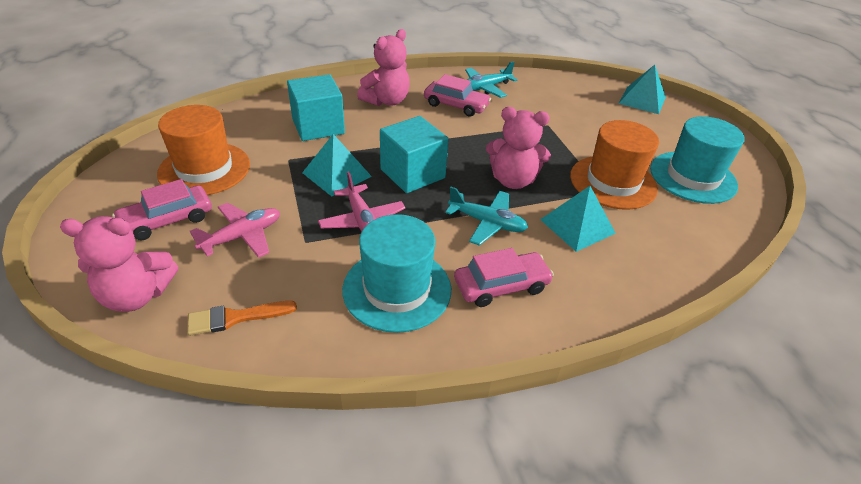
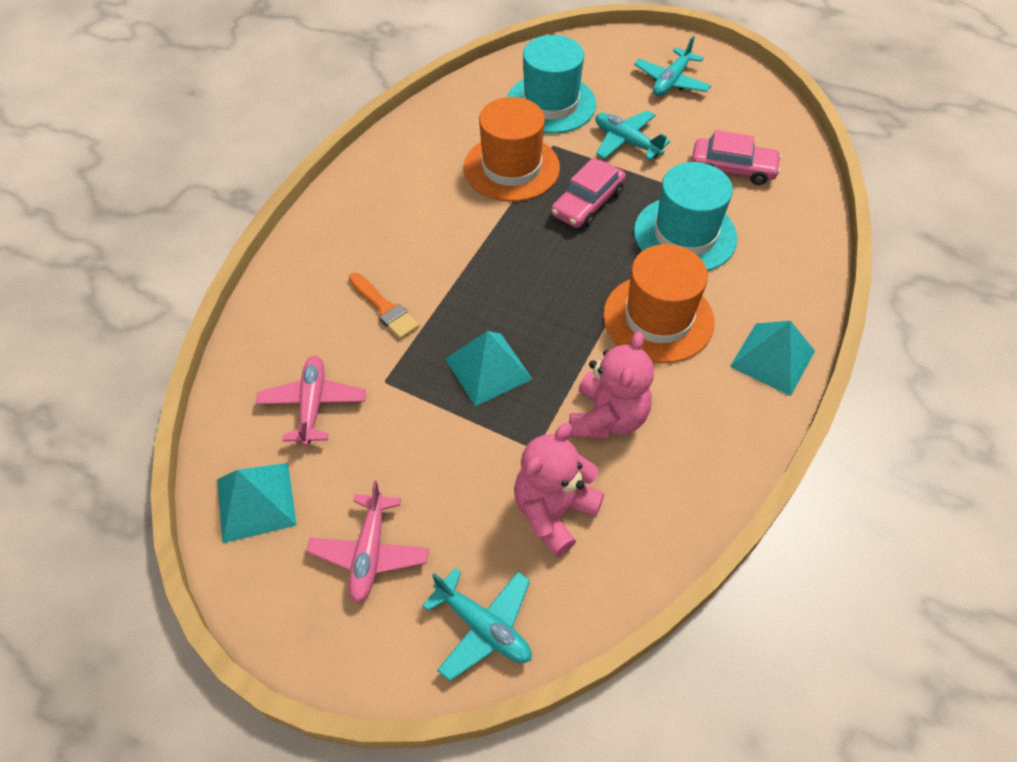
pink car: 3 -> 2
pink teddy bear: 3 -> 2
turquoise cube: 2 -> 0
turquoise plane: 2 -> 3

